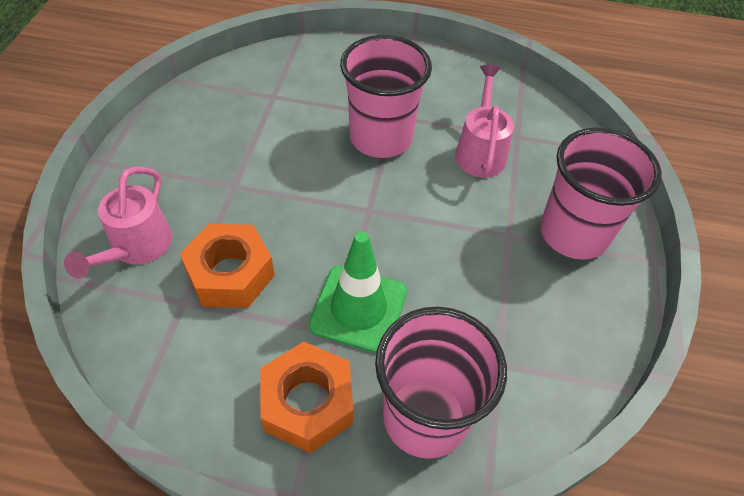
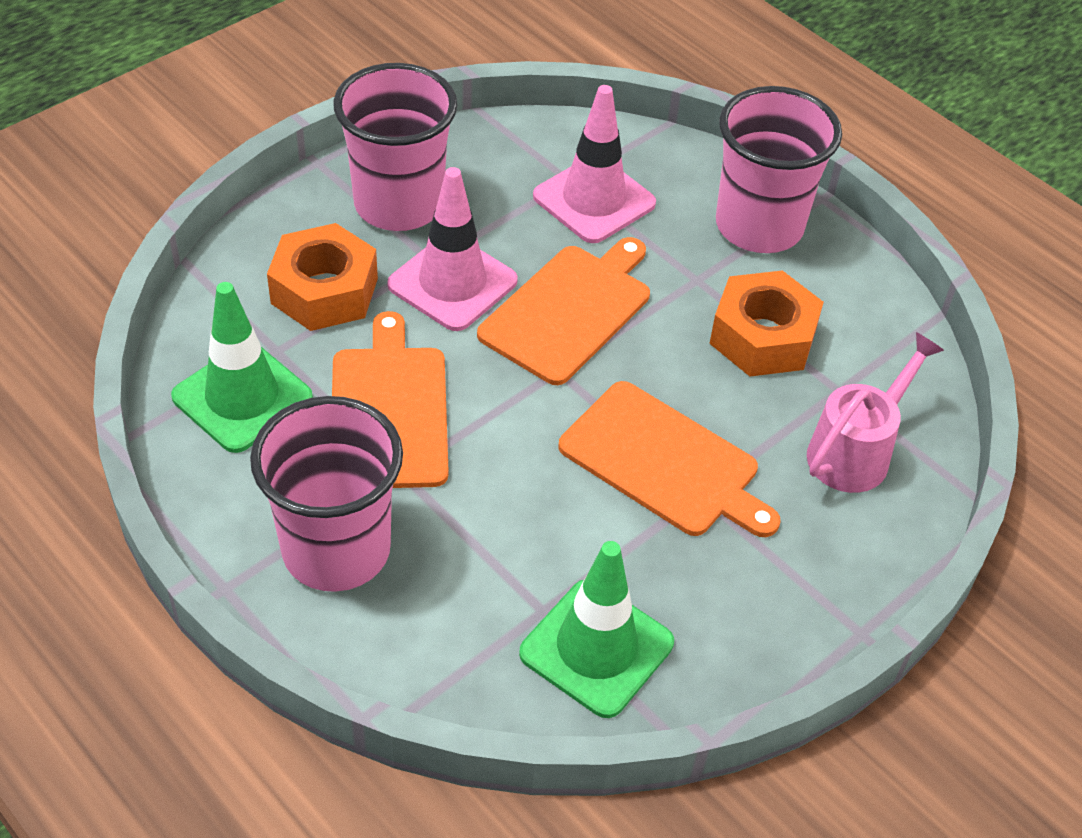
green traffic cone: 1 -> 2
orange cutting board: 0 -> 3
pink traffic cone: 0 -> 2
pink watering can: 2 -> 1

